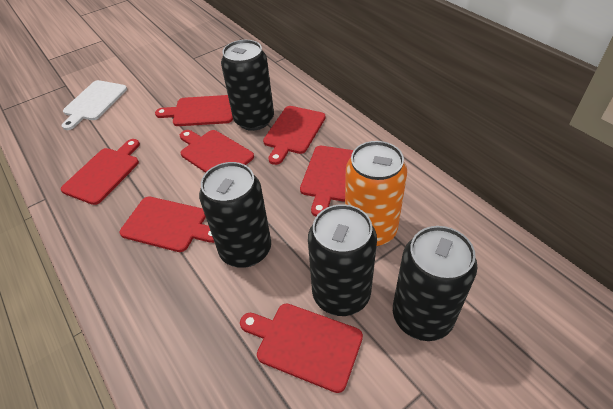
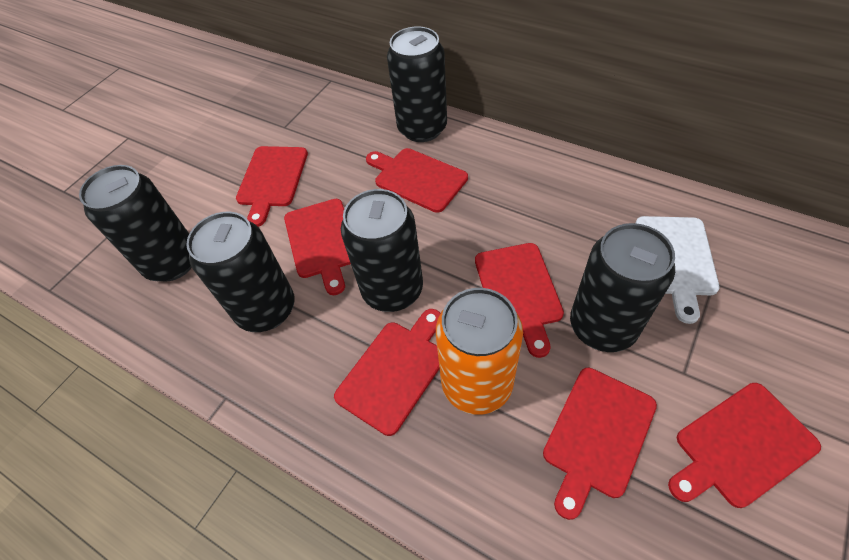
black can: 4 -> 5

